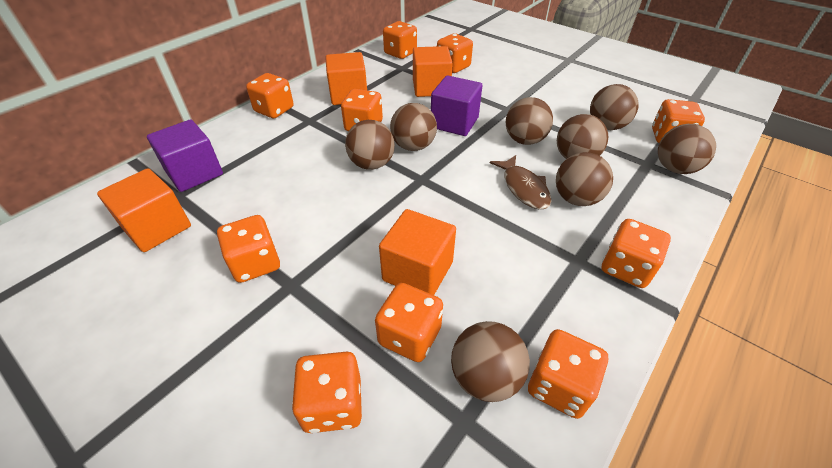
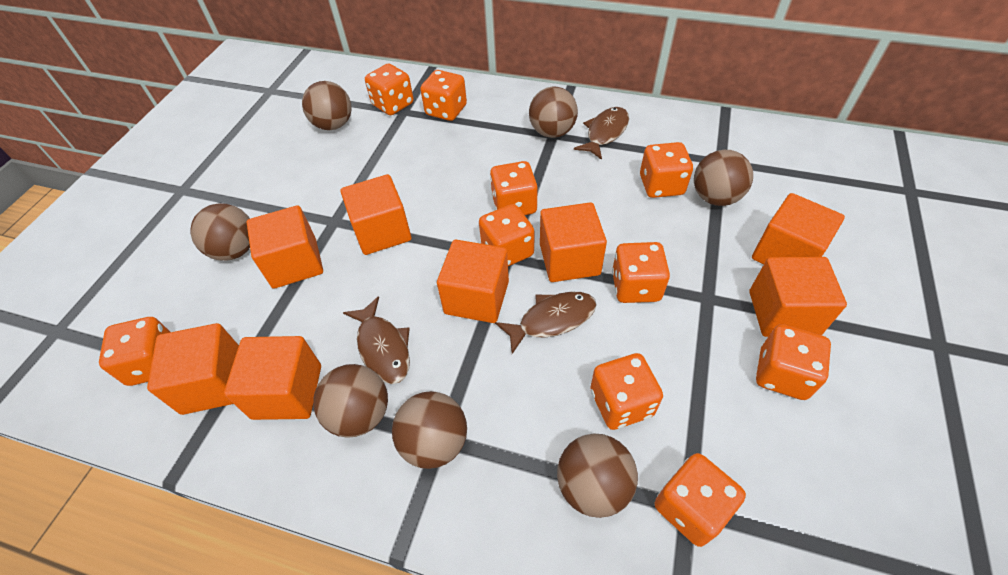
brown ball: 8 -> 7
brown fish: 1 -> 3
orange cube: 4 -> 8
purple cube: 2 -> 0

